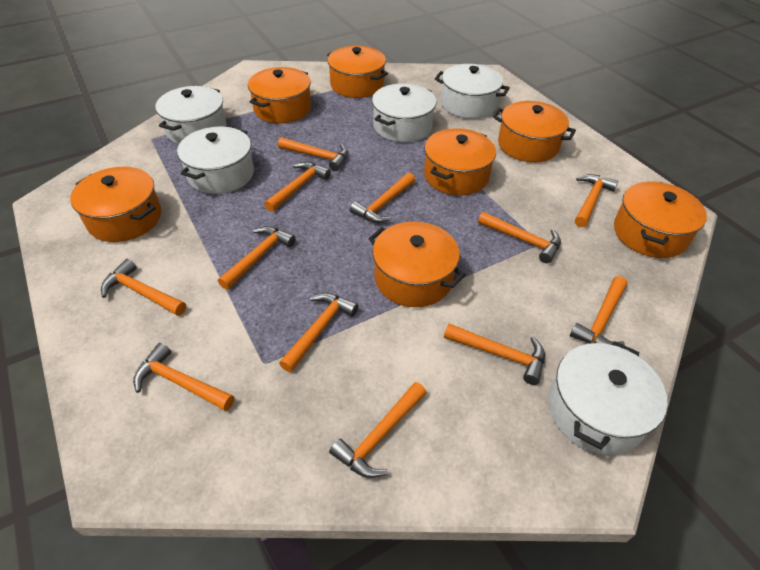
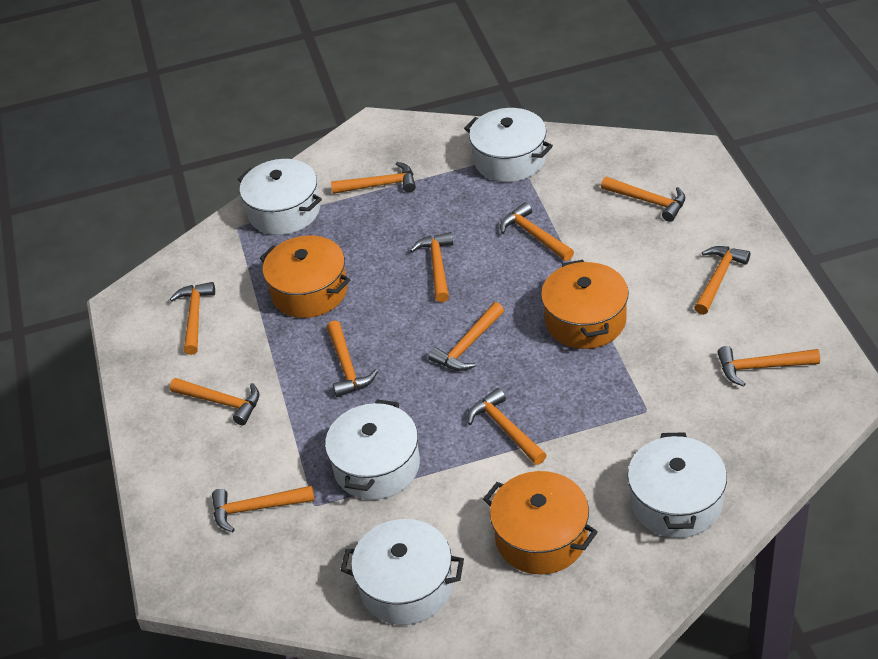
orange pot: 7 -> 3

